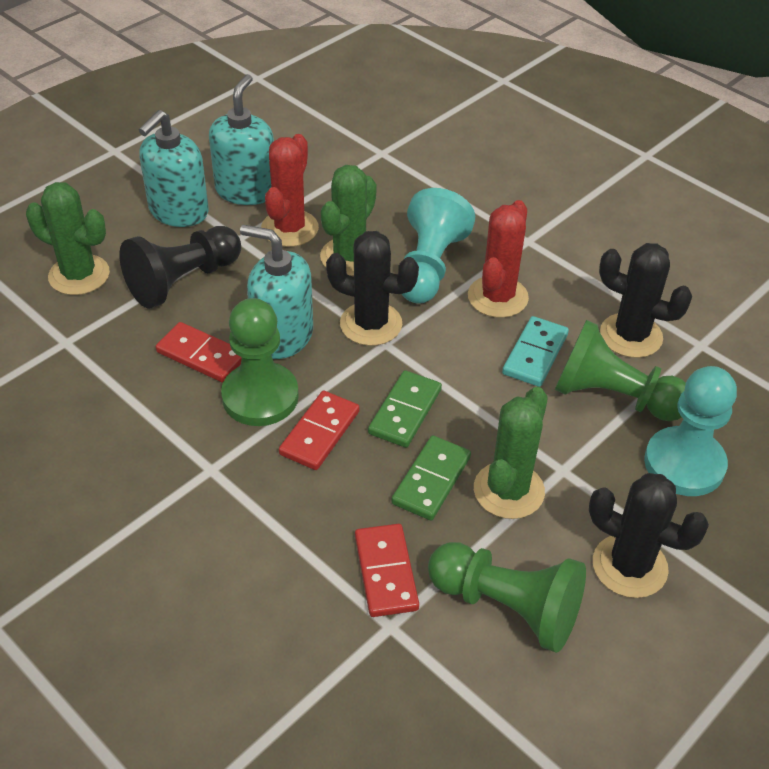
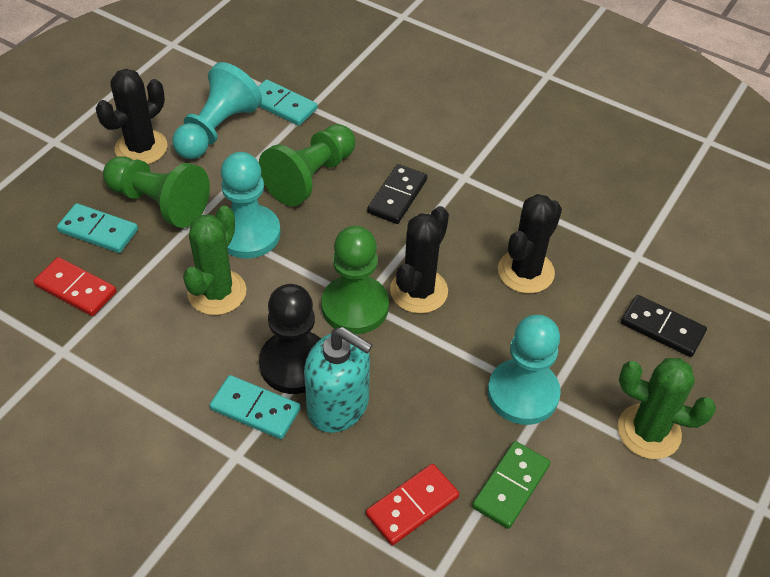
black domino: 0 -> 2
green cactus: 3 -> 2
green domino: 2 -> 1
red cactus: 2 -> 0
red domino: 3 -> 2
turquoise domino: 1 -> 3
turquoise pawn: 2 -> 3
turquoise soap dispenser: 3 -> 1

